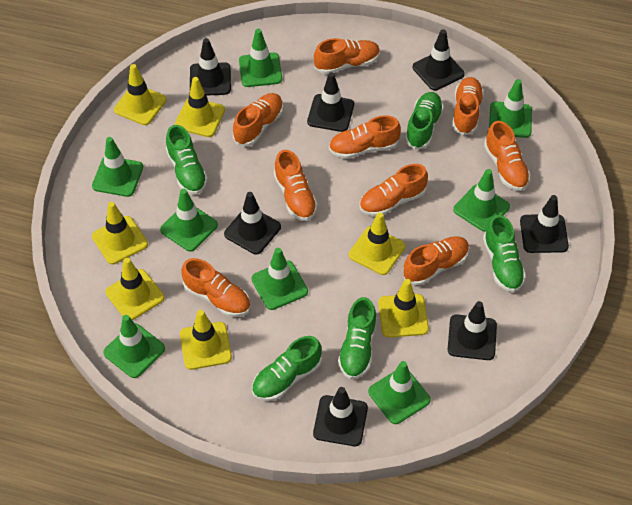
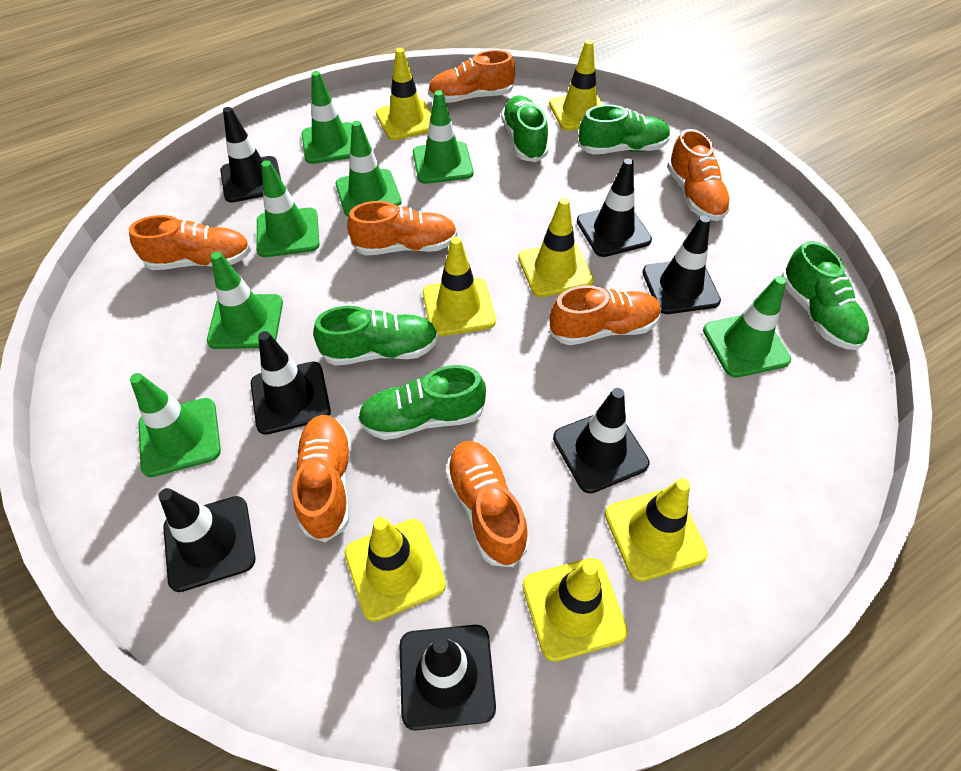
green traffic cone: 8 -> 7
orange shoe: 9 -> 7

